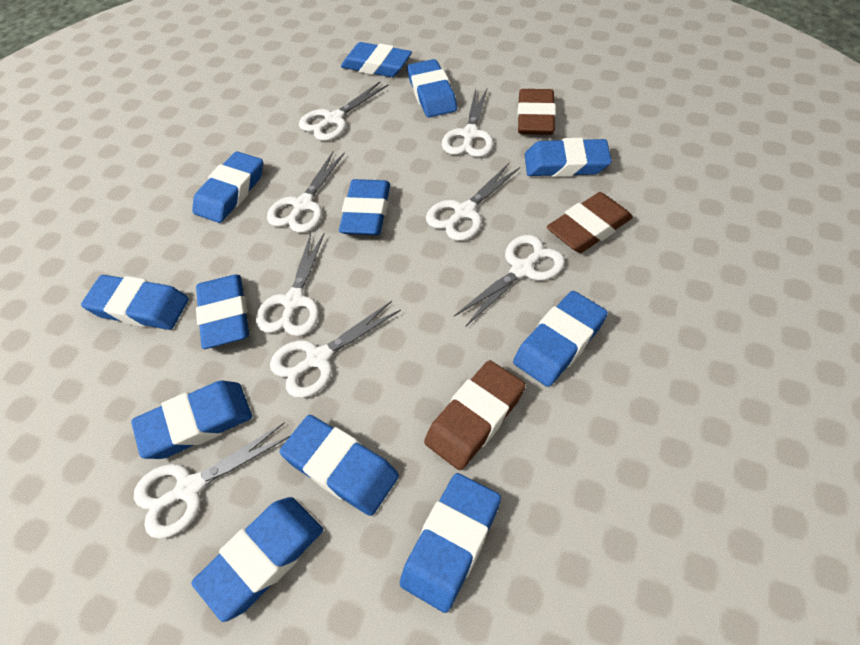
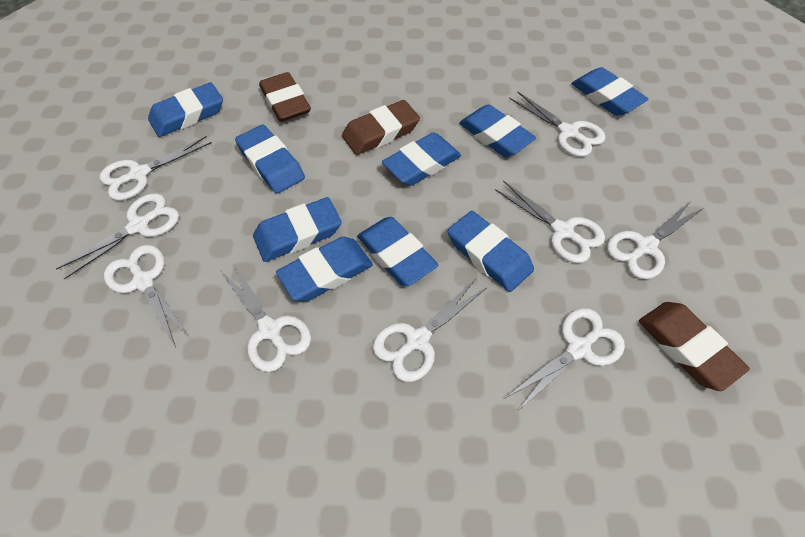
blue eraser: 12 -> 9
white scissors: 8 -> 9

